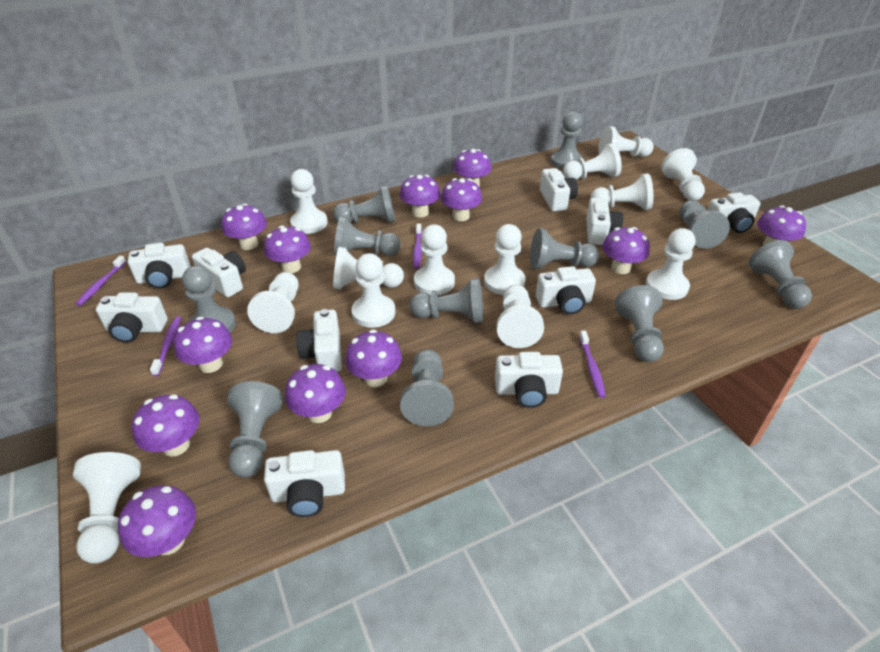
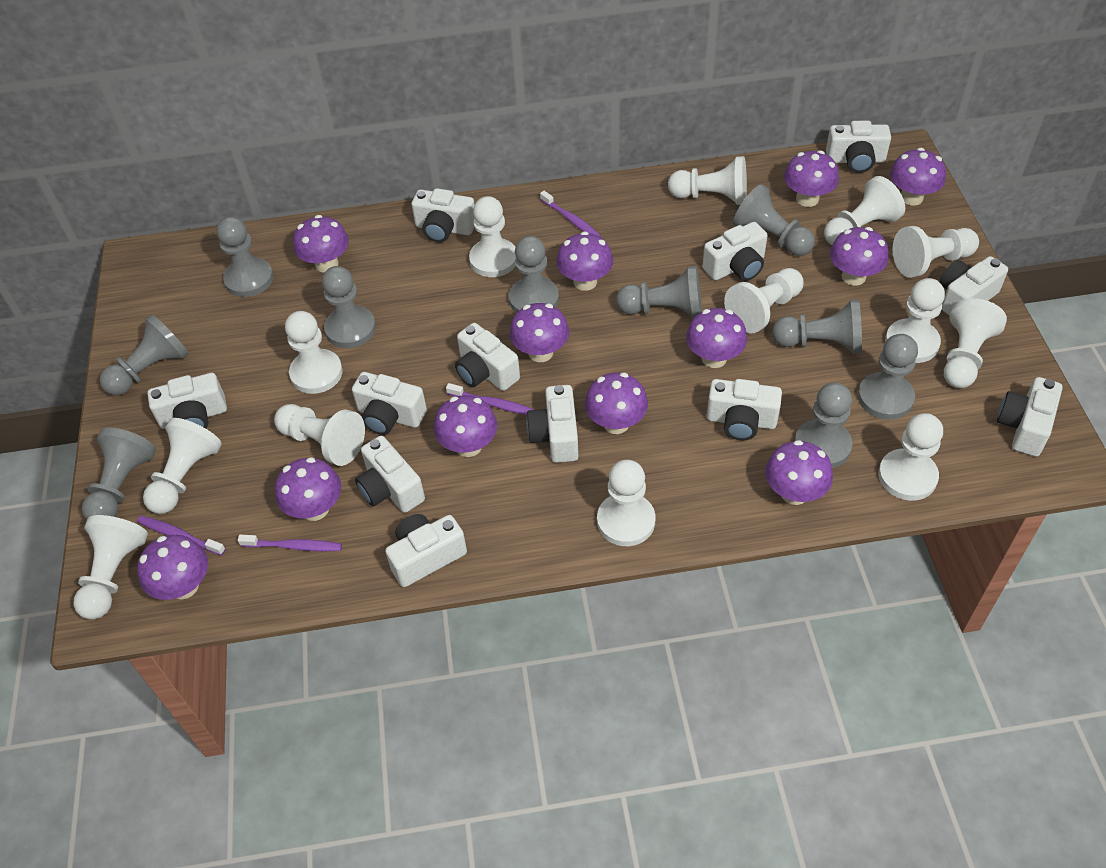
grey pawn: 11 -> 10
white camera: 10 -> 12

